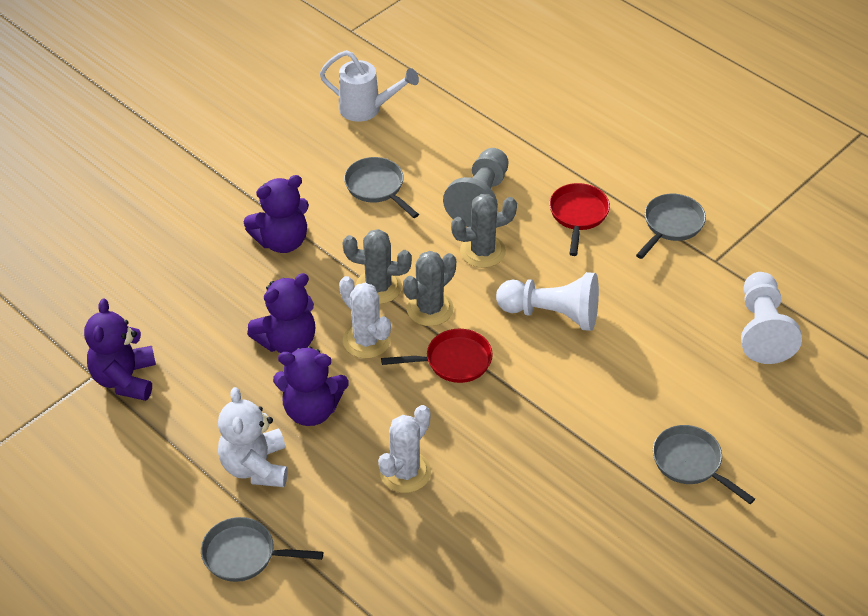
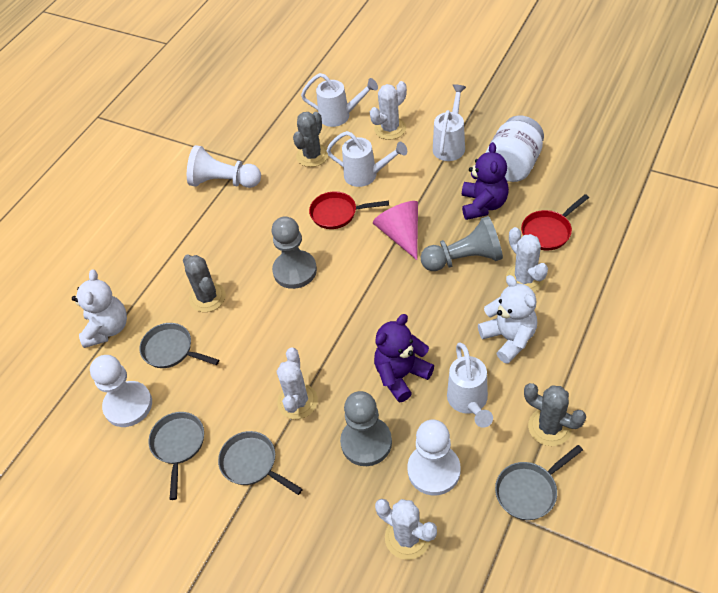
grey pawn: 1 -> 3
pink cone: 0 -> 1
purple teddy bear: 4 -> 2
white cactus: 2 -> 4
white jar: 0 -> 1
white pawn: 2 -> 3
white teddy bear: 1 -> 2
white watering can: 1 -> 4

